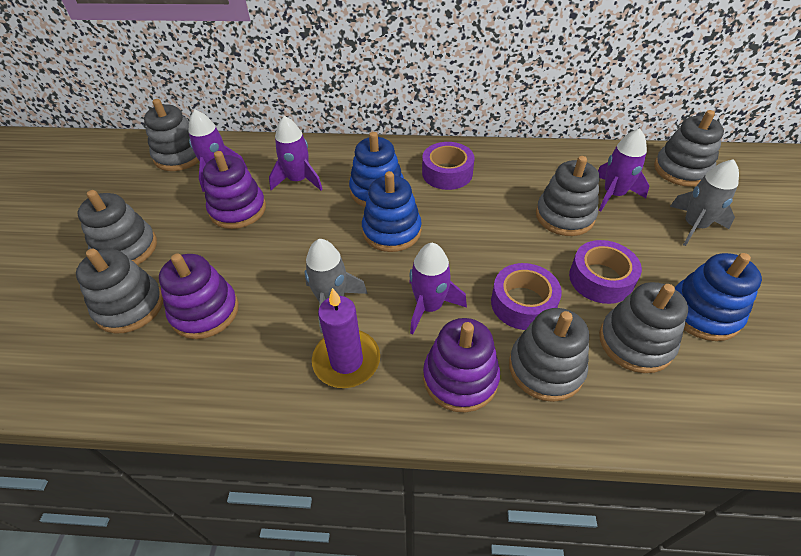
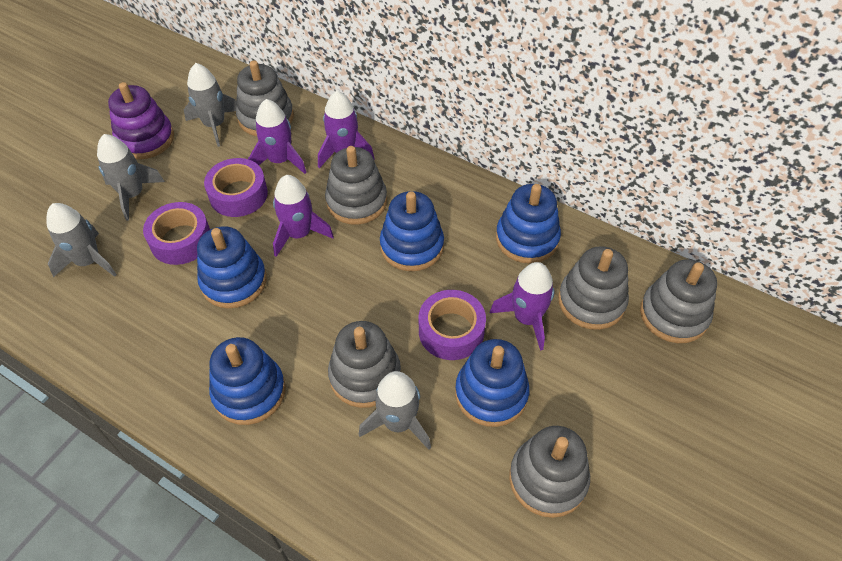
blue stacking toy: 3 -> 5
grey rocket: 2 -> 4
grey stacking toy: 7 -> 6
purple candle: 1 -> 0
purple stacking toy: 3 -> 1

